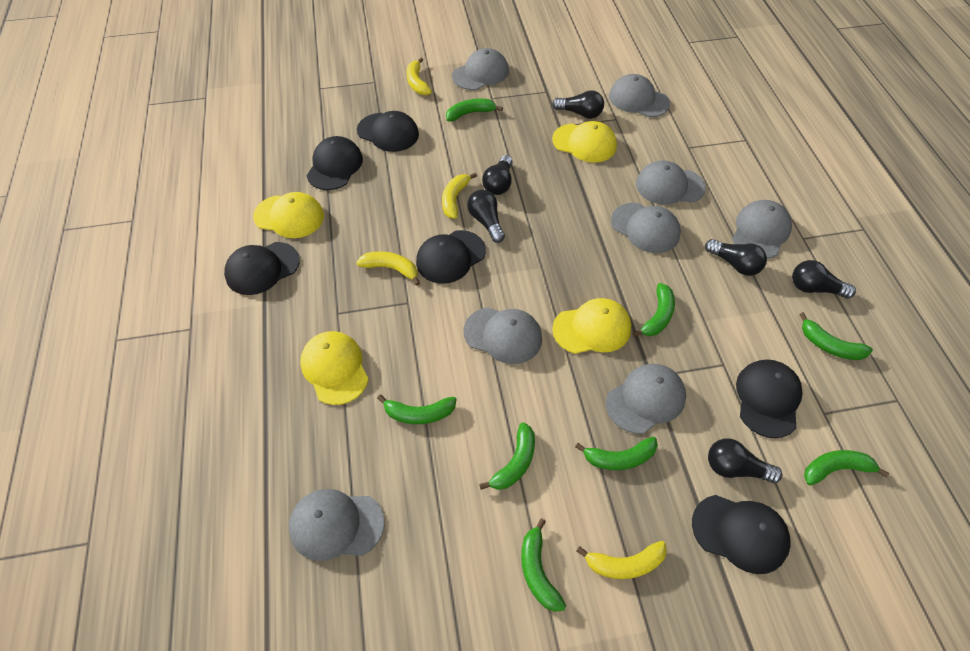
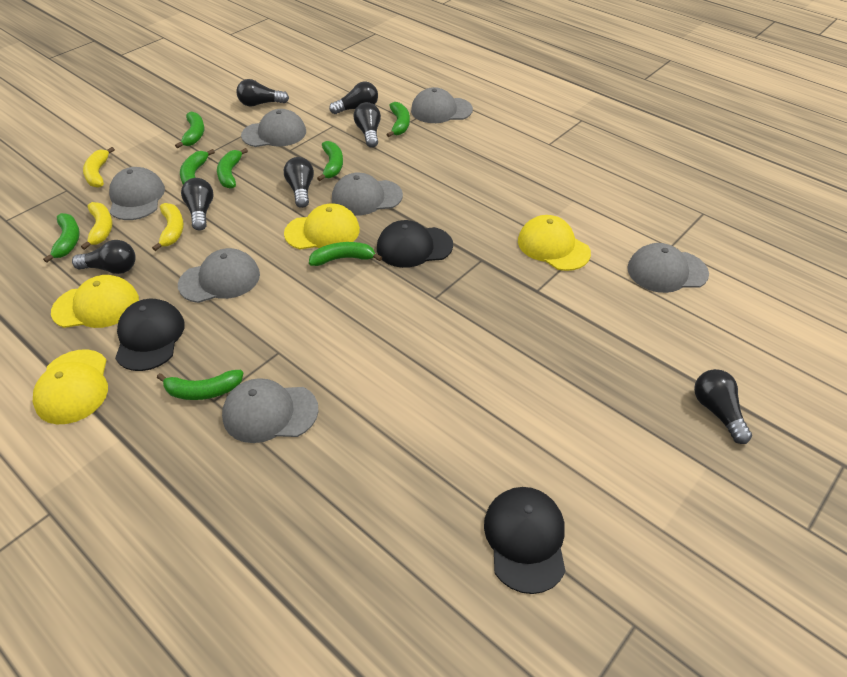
black cap: 6 -> 3
black light bulb: 6 -> 7
grey cap: 8 -> 7
yellow banana: 4 -> 3

